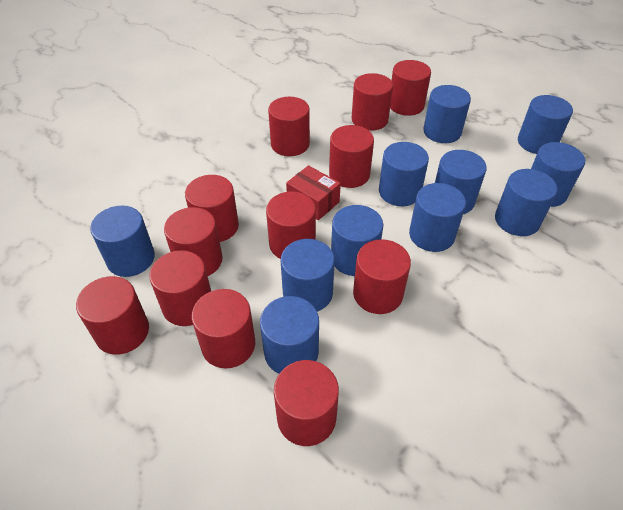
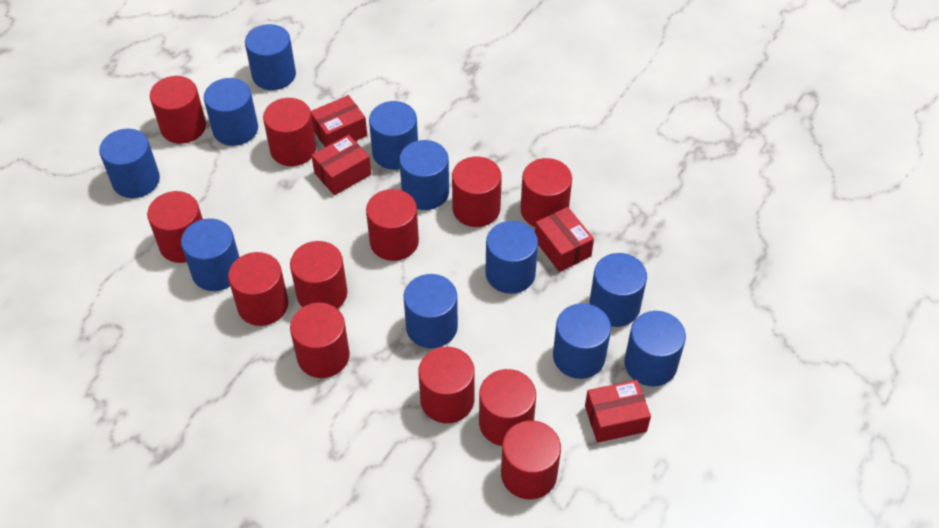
red box: 1 -> 4

